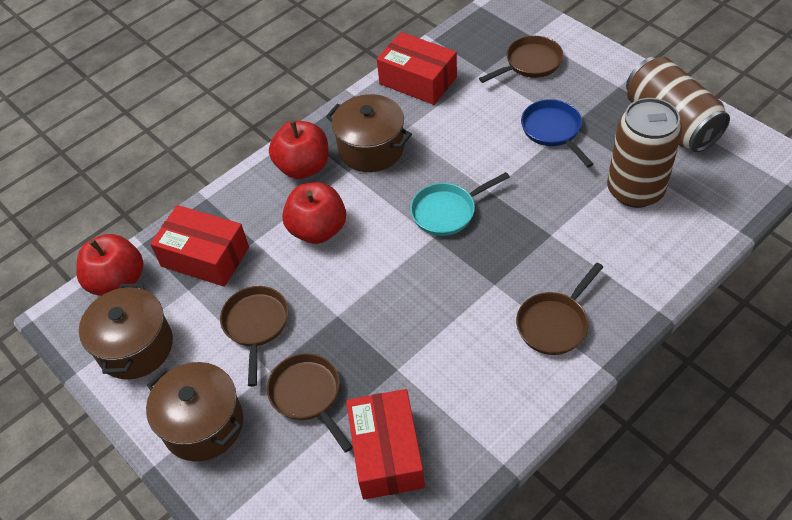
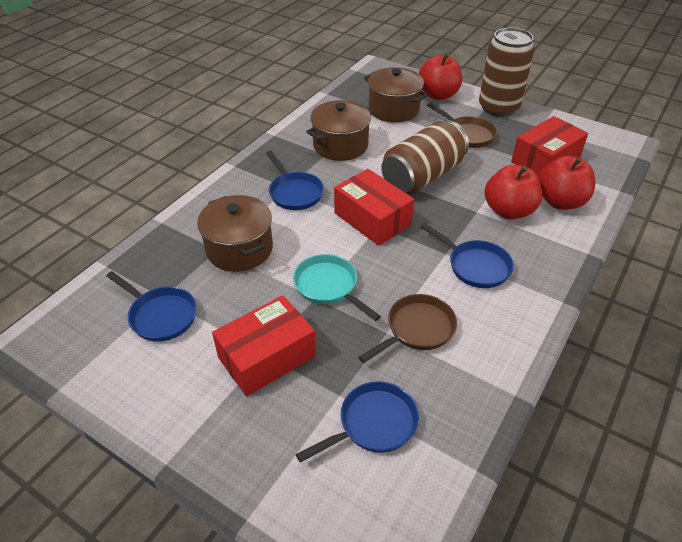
blue pan: 1 -> 4
brown pan: 4 -> 2

